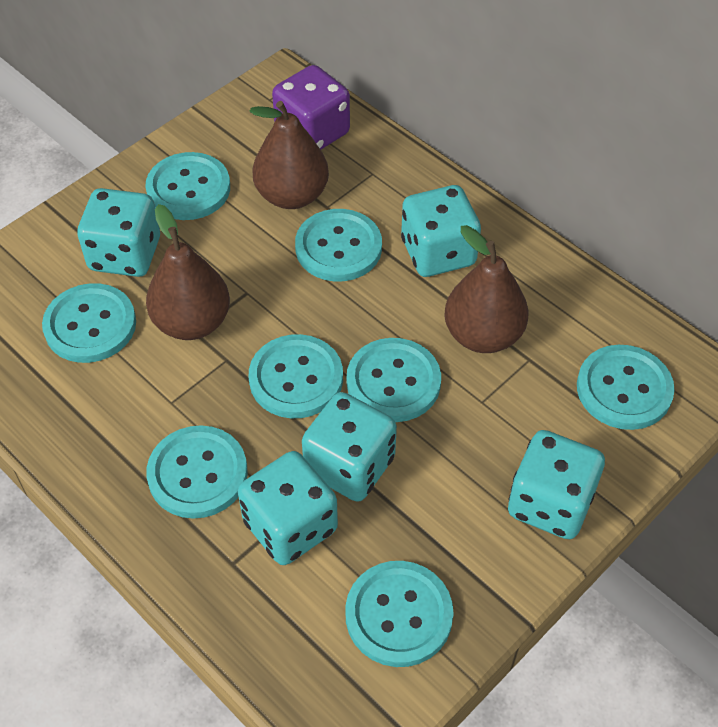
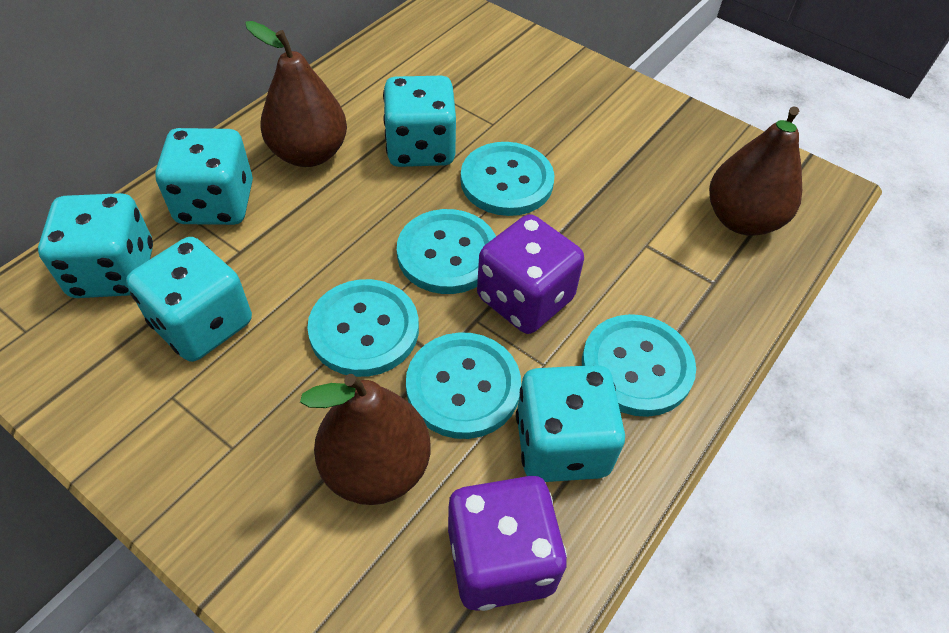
purple dice: 1 -> 2
turquoise button: 8 -> 5

